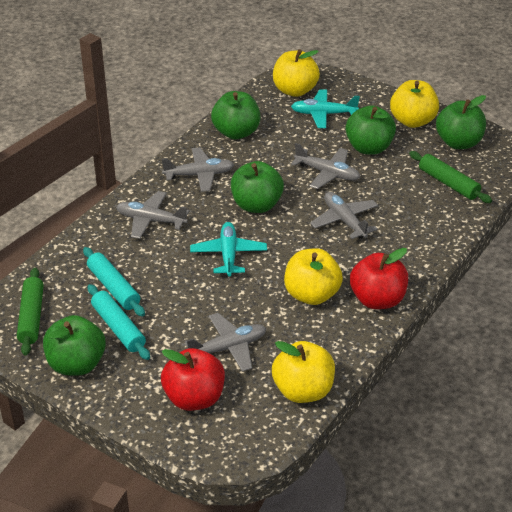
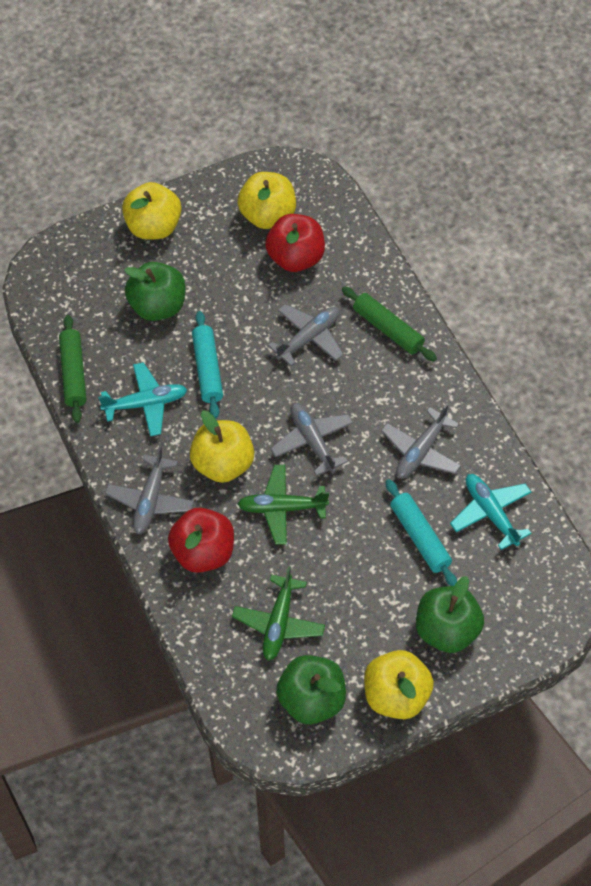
green apple: 5 -> 3
green plane: 0 -> 2
grey plane: 5 -> 4

